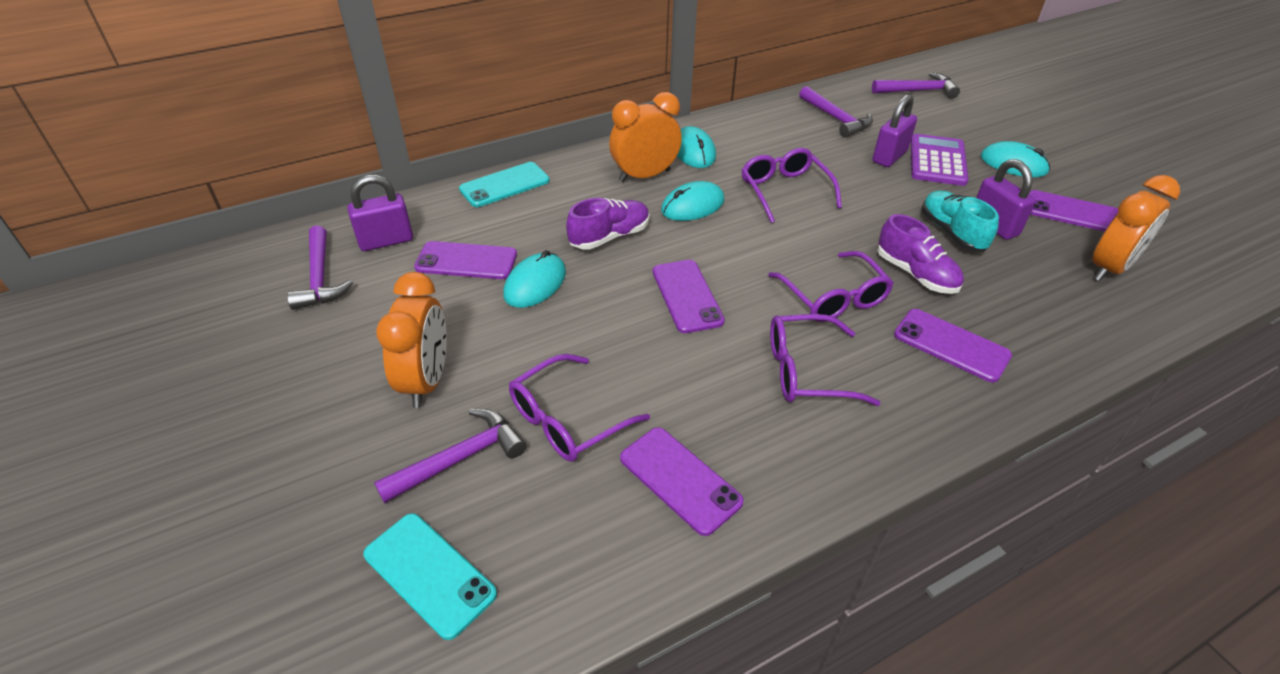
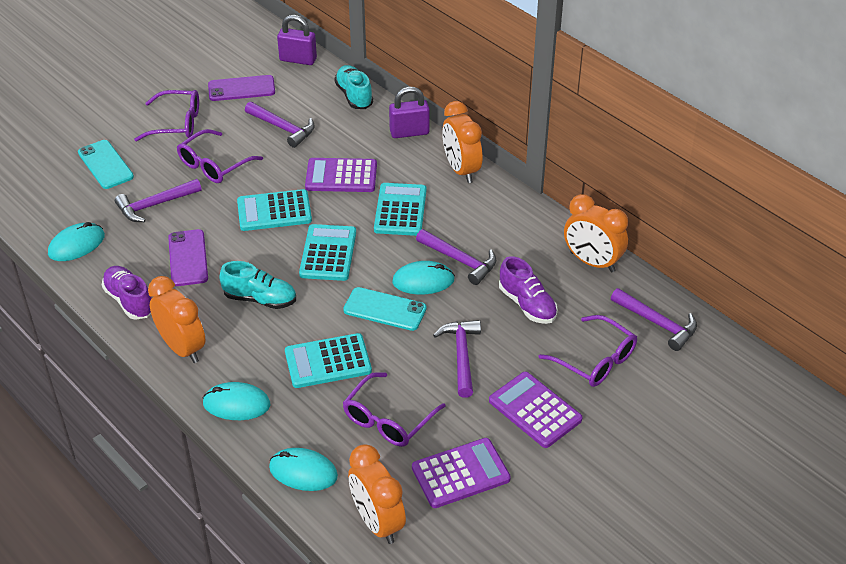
orange clock: 3 -> 4
purple calculator: 1 -> 3
purple hammer: 4 -> 5
purple padlock: 3 -> 2
purple phone: 5 -> 2
turquoise calculator: 0 -> 4
turquoise shoe: 1 -> 2

